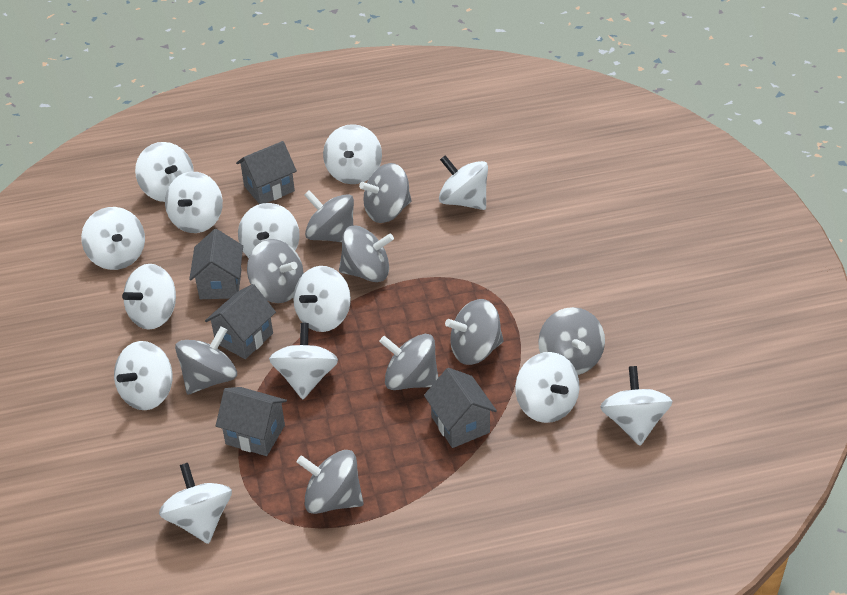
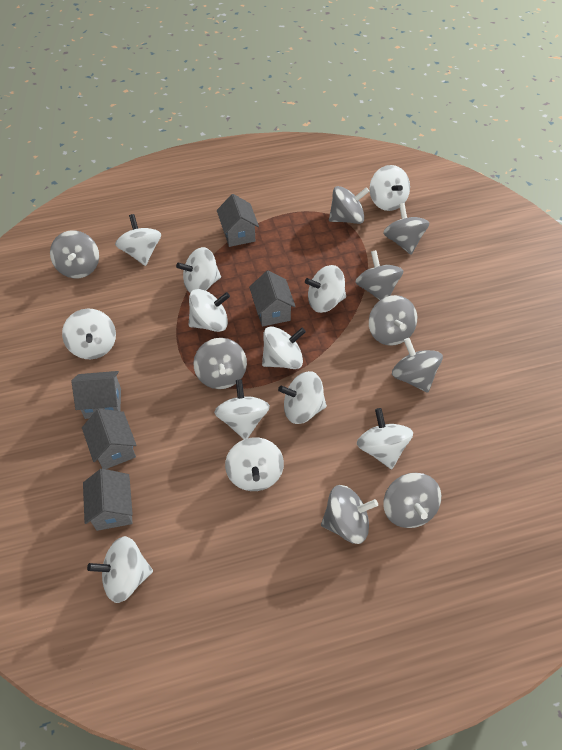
white spinning top: 13 -> 12

